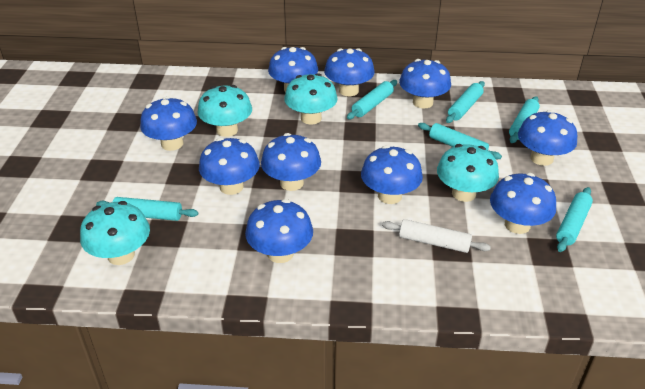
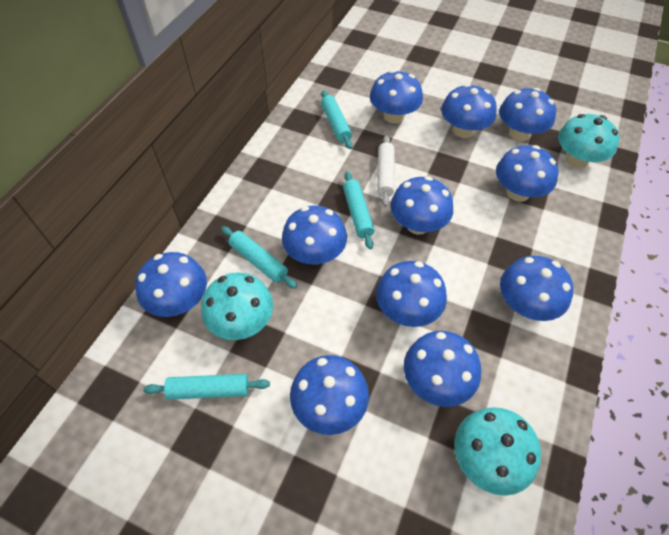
blue mushroom: 10 -> 11
turquoise mushroom: 4 -> 3
turquoise rolling pin: 6 -> 4

